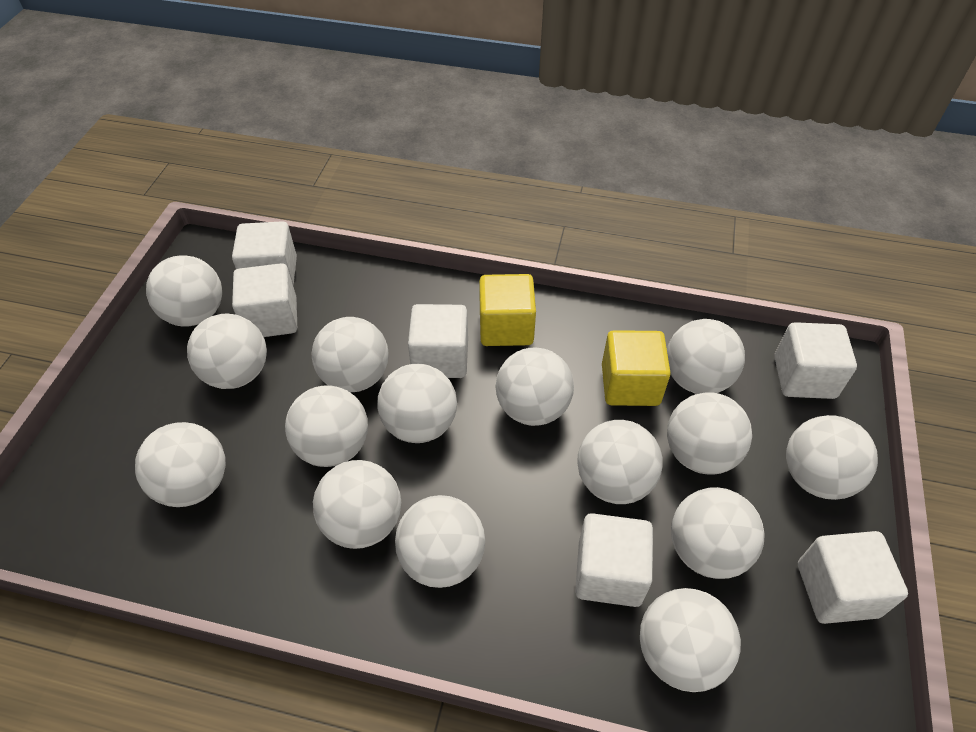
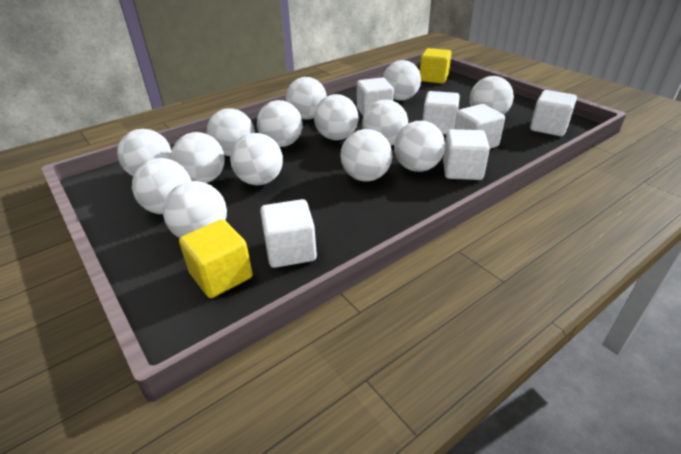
white ball: 15 -> 14

